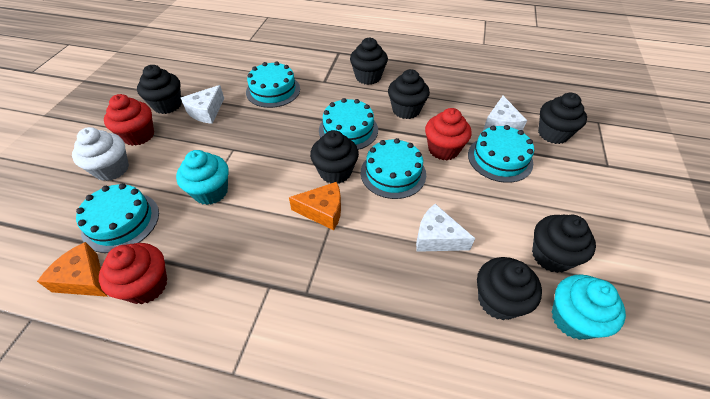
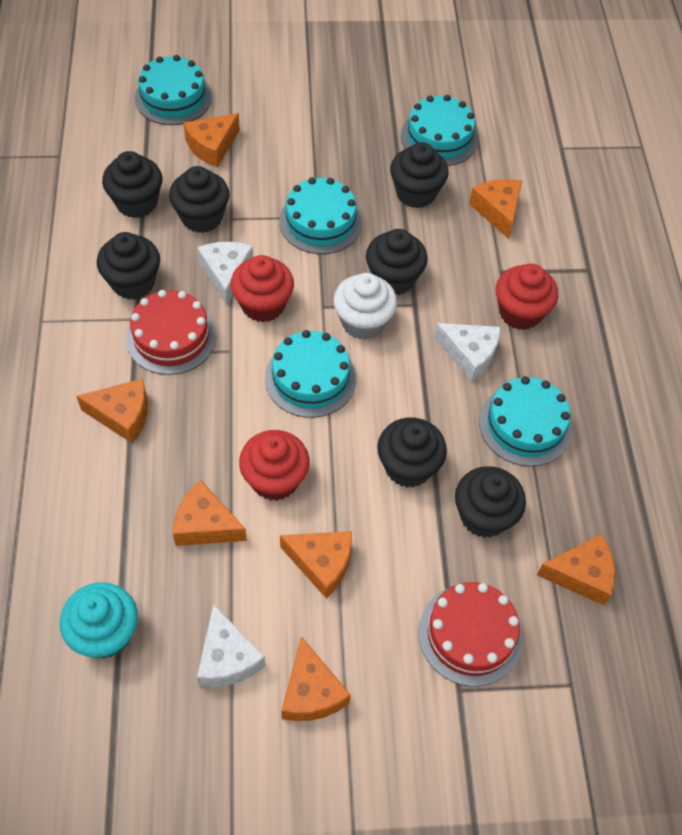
orange cheese: 2 -> 7
red cake: 0 -> 2
turquoise cupcake: 2 -> 1

